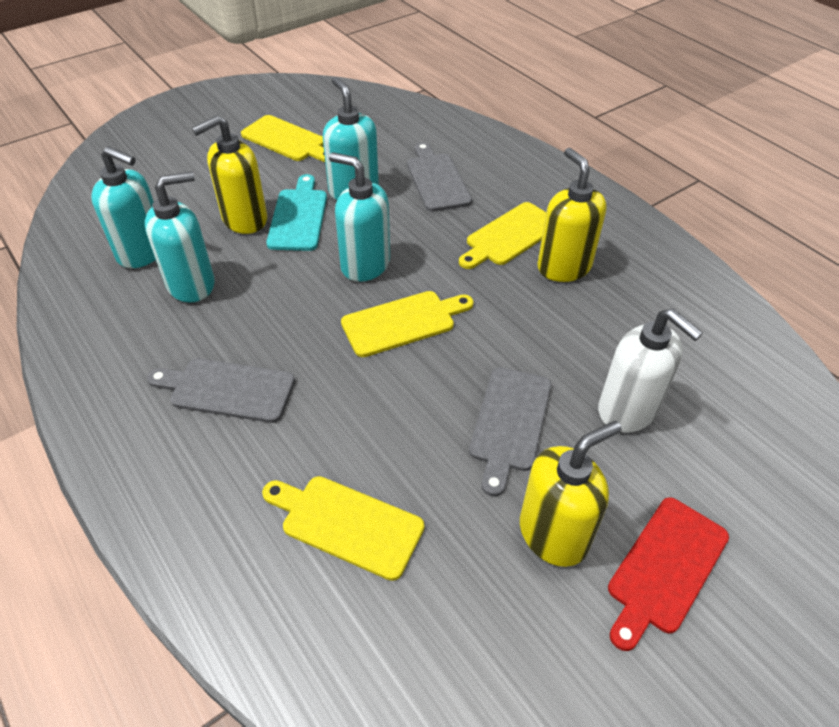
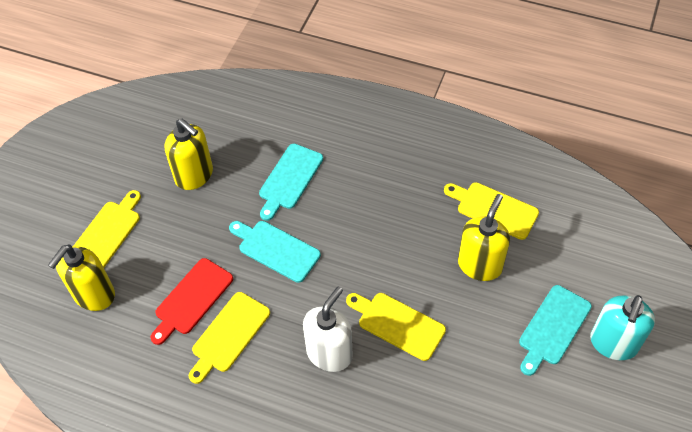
grey cutting board: 3 -> 0
turquoise cutting board: 1 -> 3
turquoise soap dispenser: 4 -> 1

